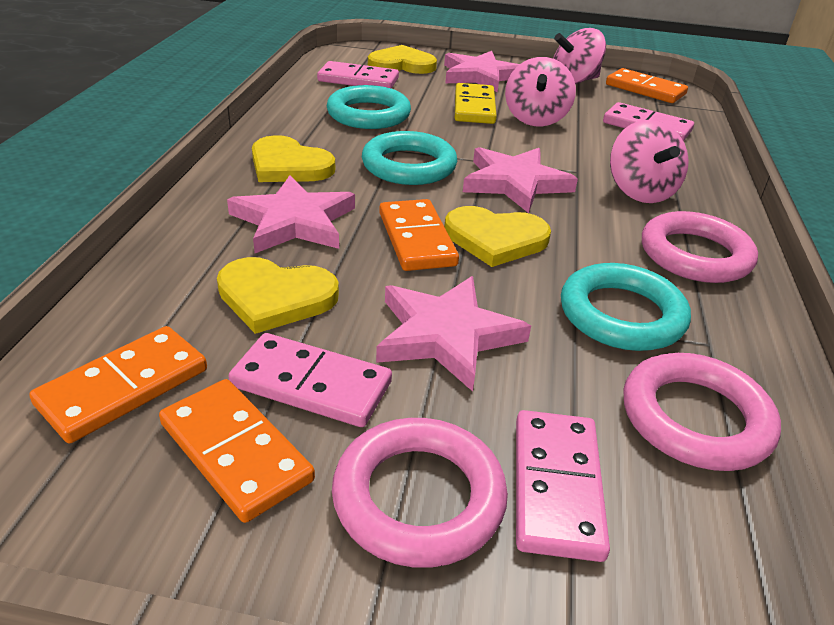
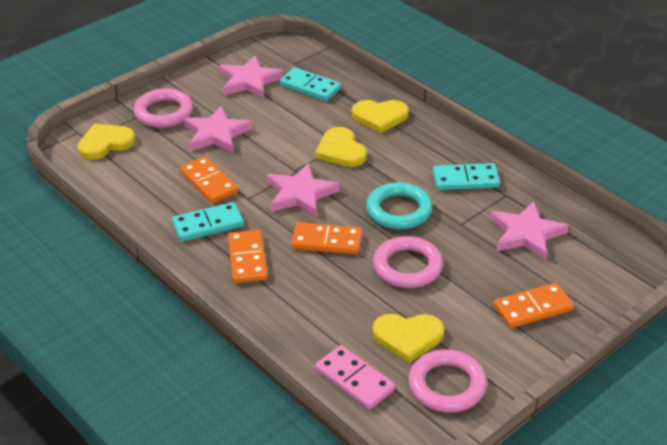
pink domino: 4 -> 1
pink spinning top: 3 -> 0
turquoise domino: 0 -> 3
turquoise ring: 3 -> 1
yellow domino: 1 -> 0

